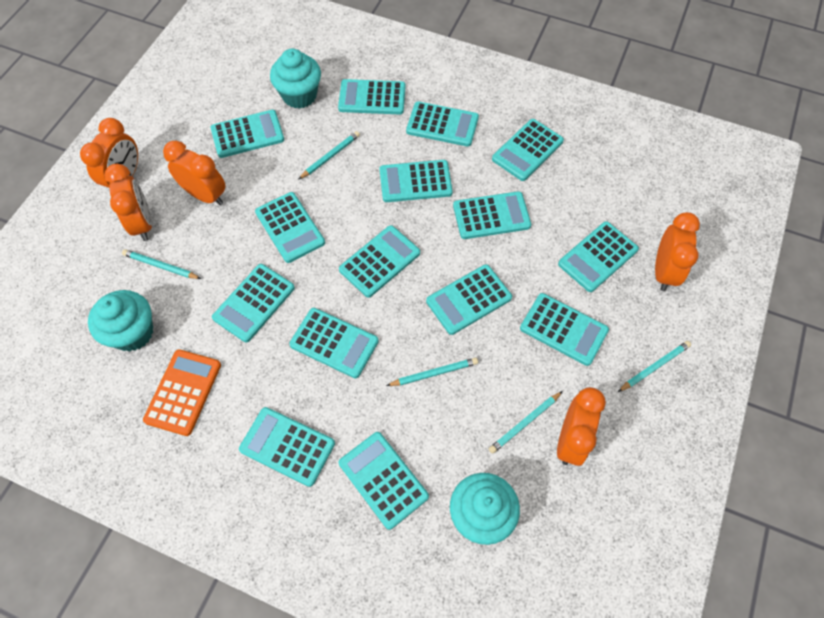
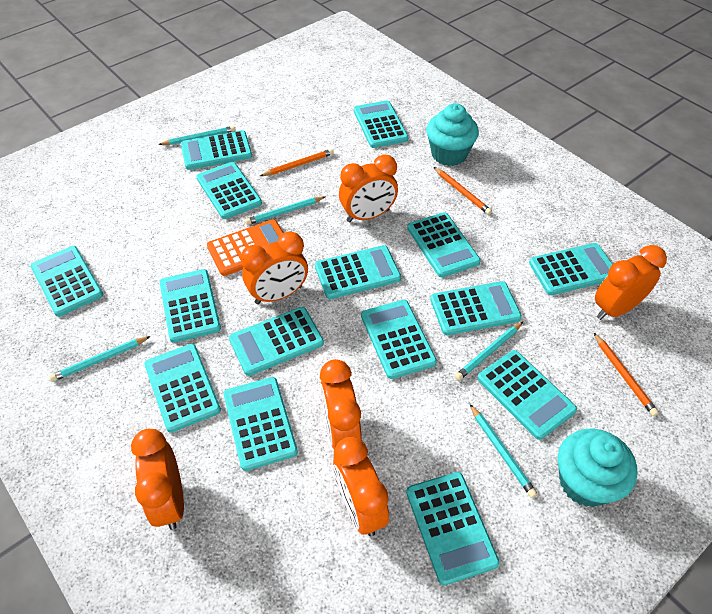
orange clock: 5 -> 6
orange pencil: 0 -> 3
turquoise cupcake: 3 -> 2

